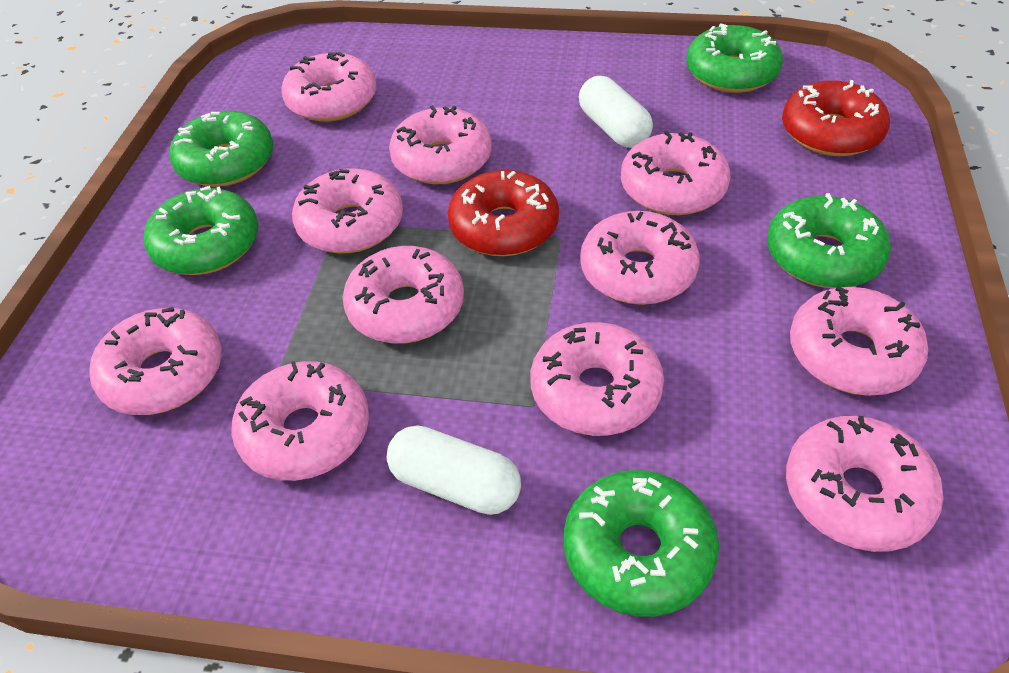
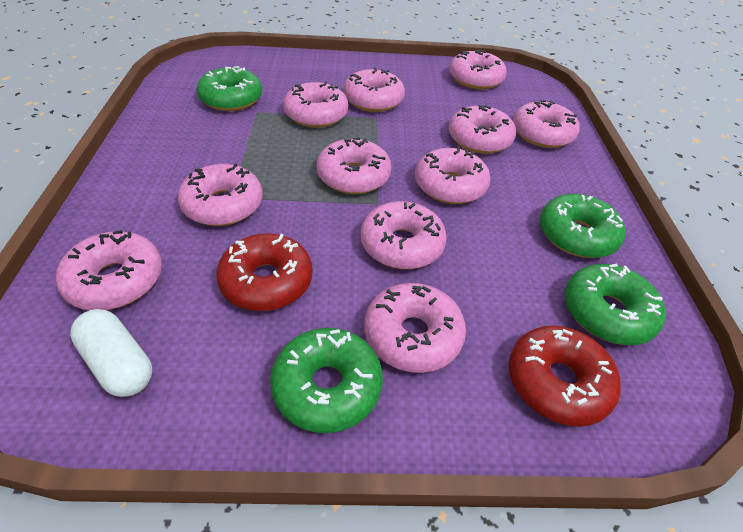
green donut: 5 -> 4
white capsule: 2 -> 1

